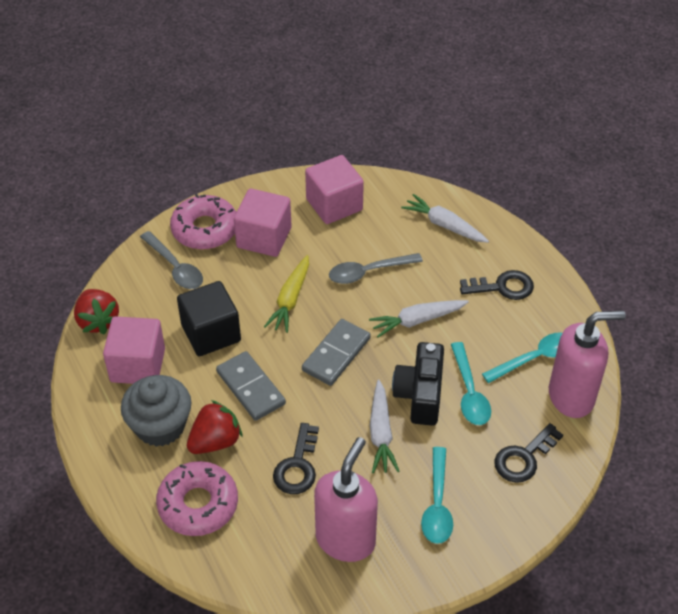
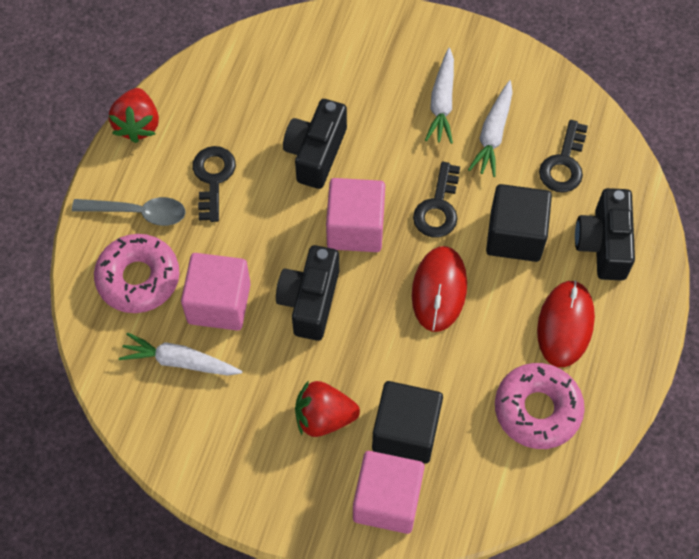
black camera: 1 -> 3
black cube: 1 -> 2
grey cupcake: 1 -> 0
grey domino: 2 -> 0
grey spoon: 2 -> 1
pink soap dispenser: 2 -> 0
red mouse: 0 -> 2
turquoise spoon: 3 -> 0
yellow carrot: 1 -> 0

